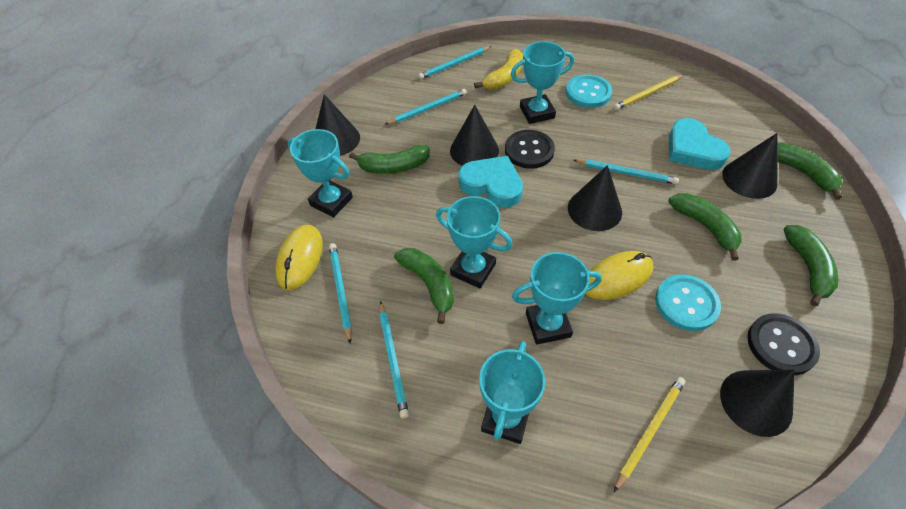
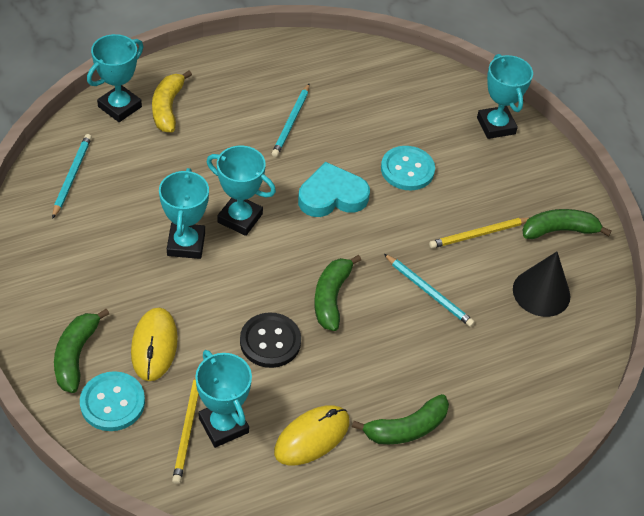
black button: 2 -> 1
black cone: 5 -> 1
green banana: 5 -> 4
turquoise heart: 2 -> 1
turquoise pencil: 5 -> 3

